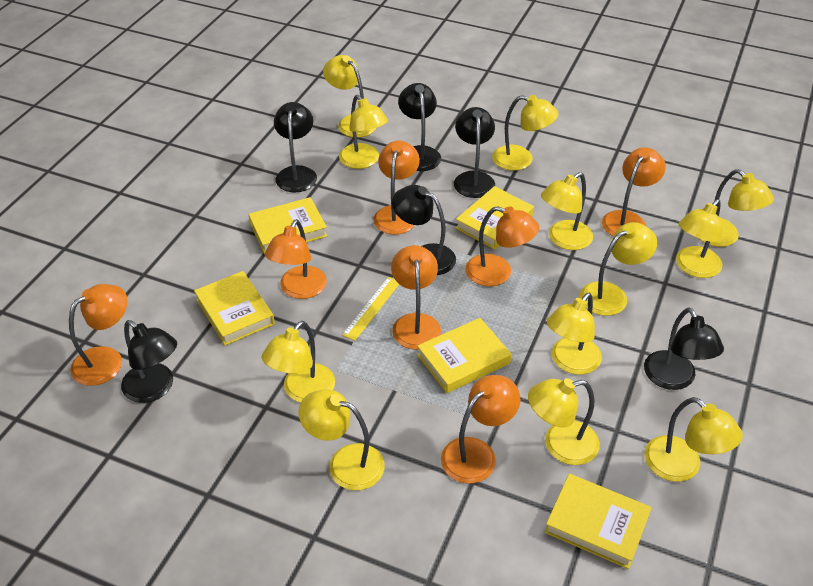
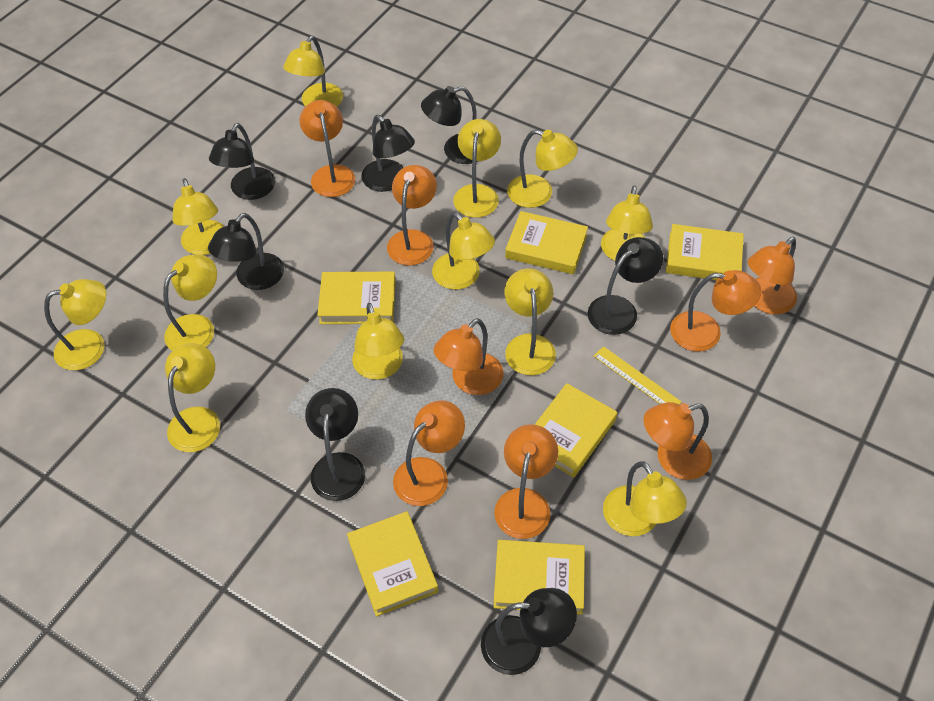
black lamp: 6 -> 7
orange lamp: 7 -> 8
yellow book: 5 -> 6

